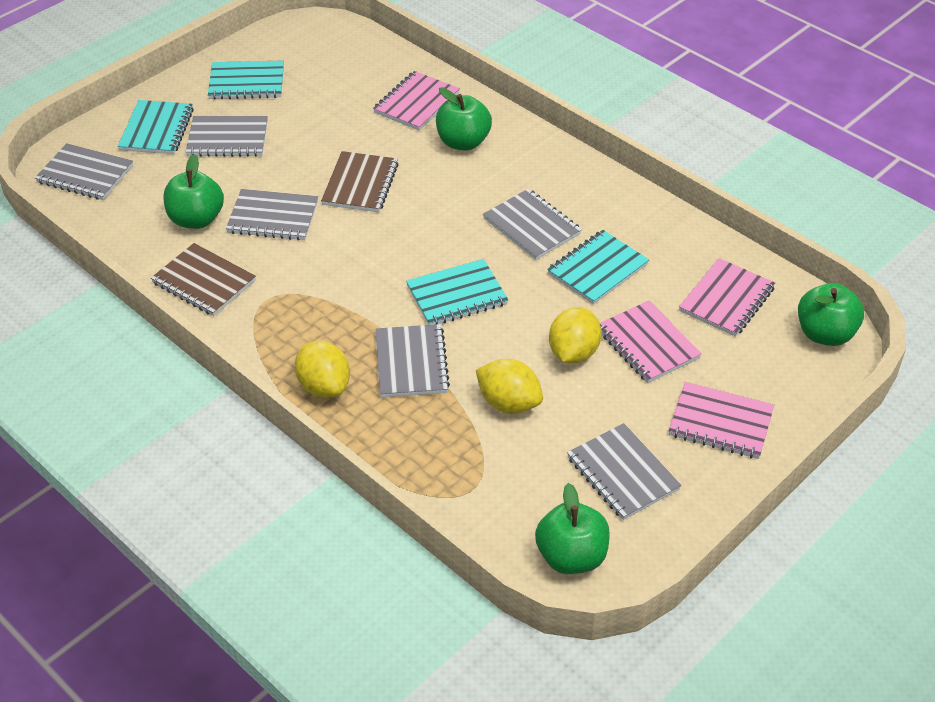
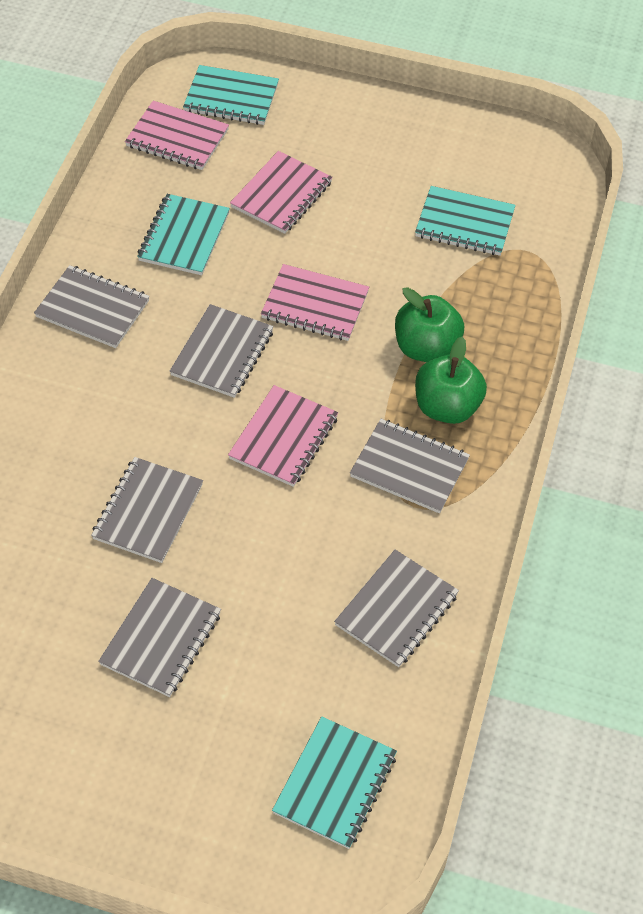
brown notebook: 2 -> 0
green apple: 4 -> 2
yellow lemon: 3 -> 0

